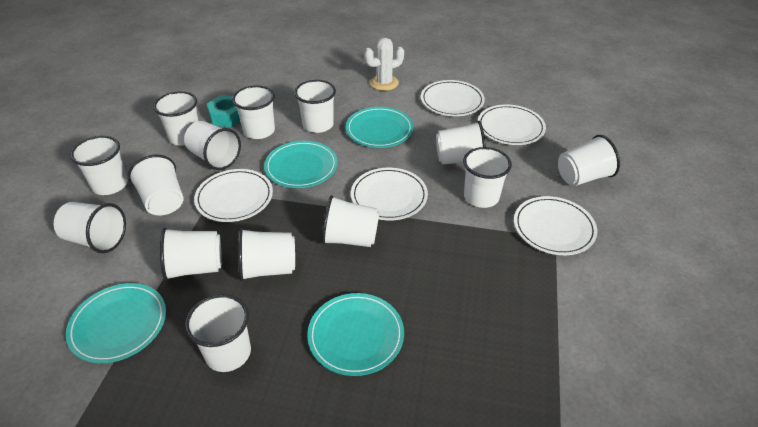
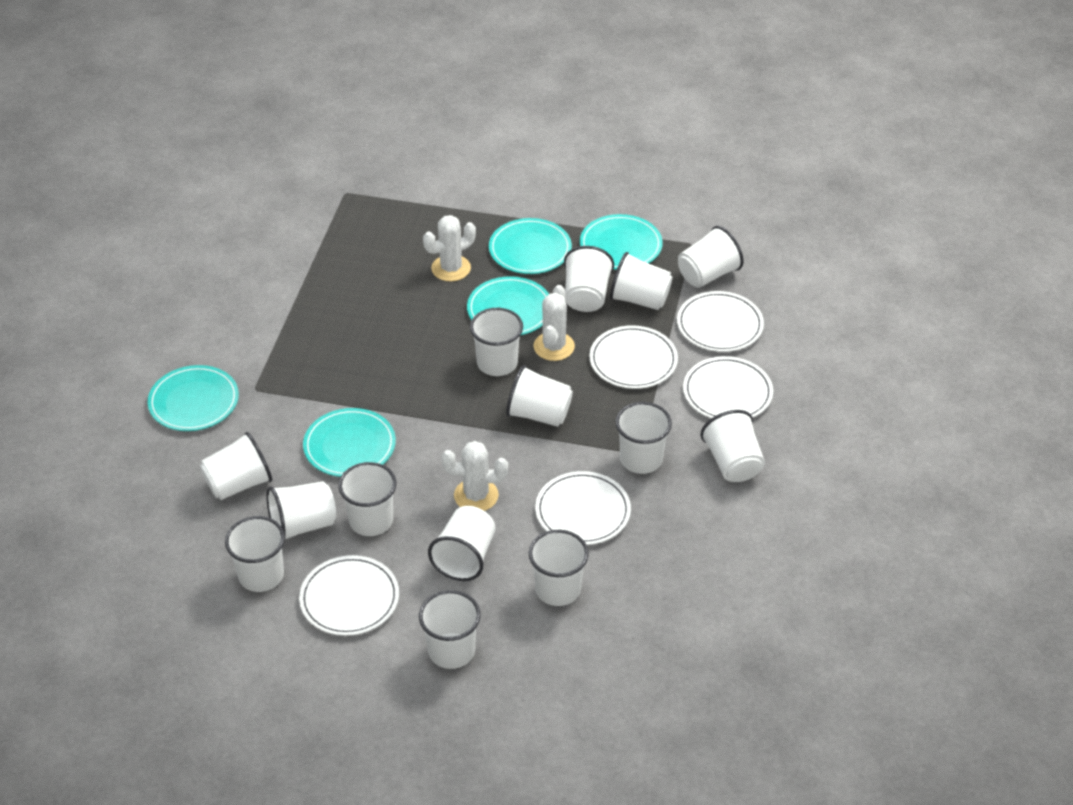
turquoise nut: 1 -> 0
turquoise plate: 4 -> 5
white cactus: 1 -> 3

